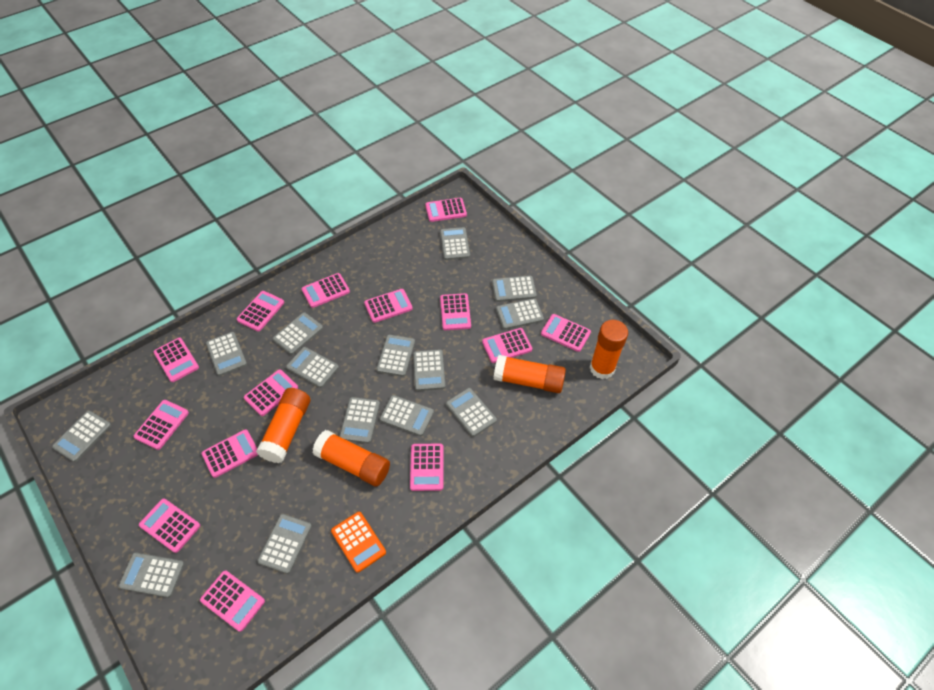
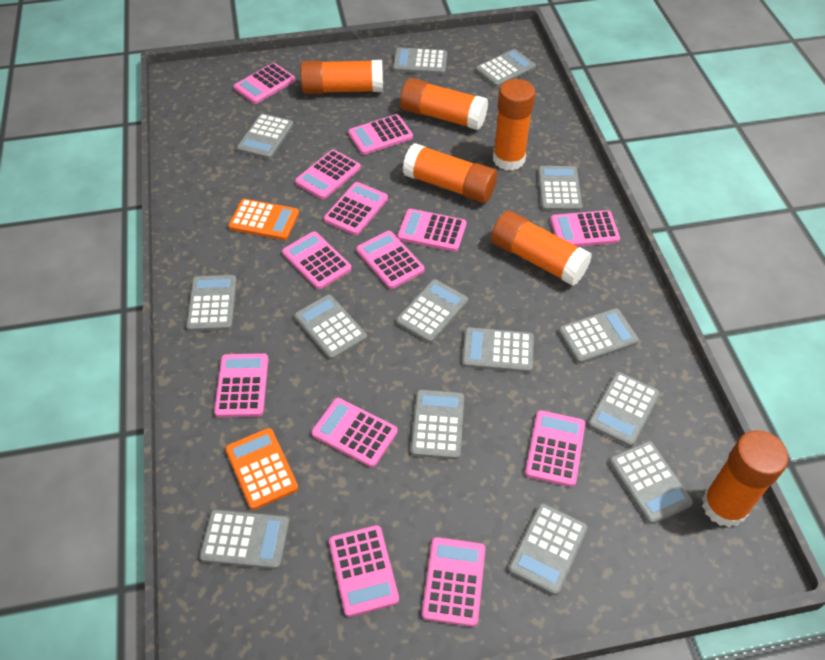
orange calculator: 1 -> 2
orange glue stick: 4 -> 6
pink calculator: 14 -> 13

